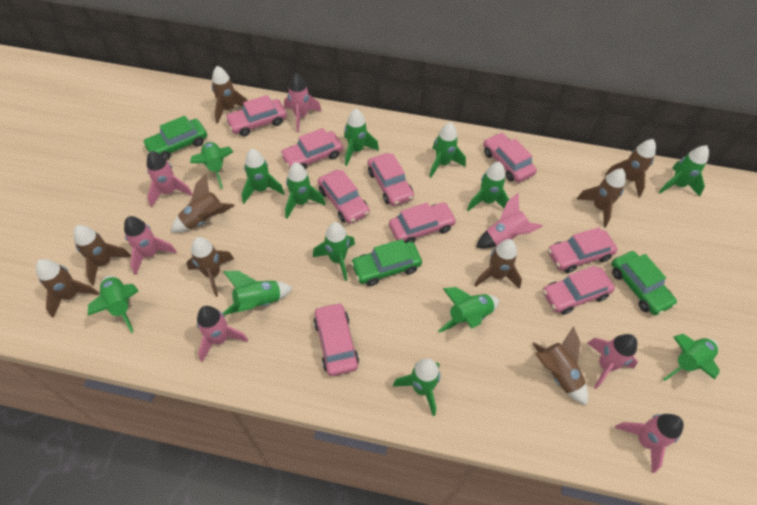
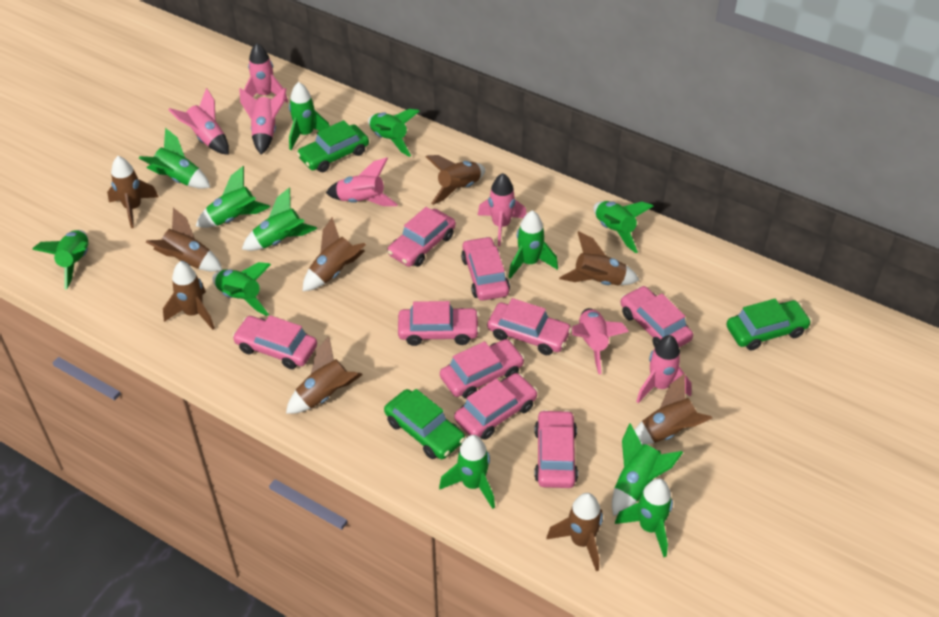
green rocket: 13 -> 12

